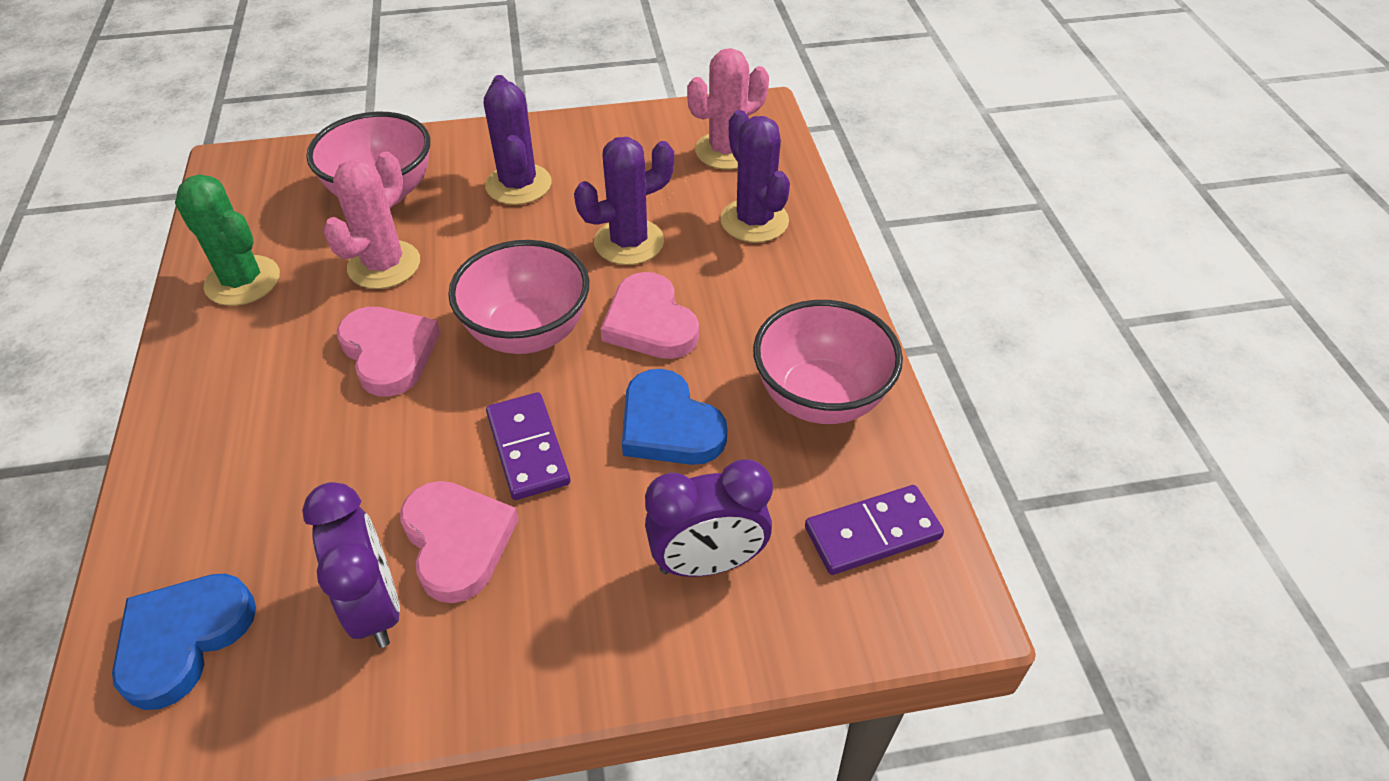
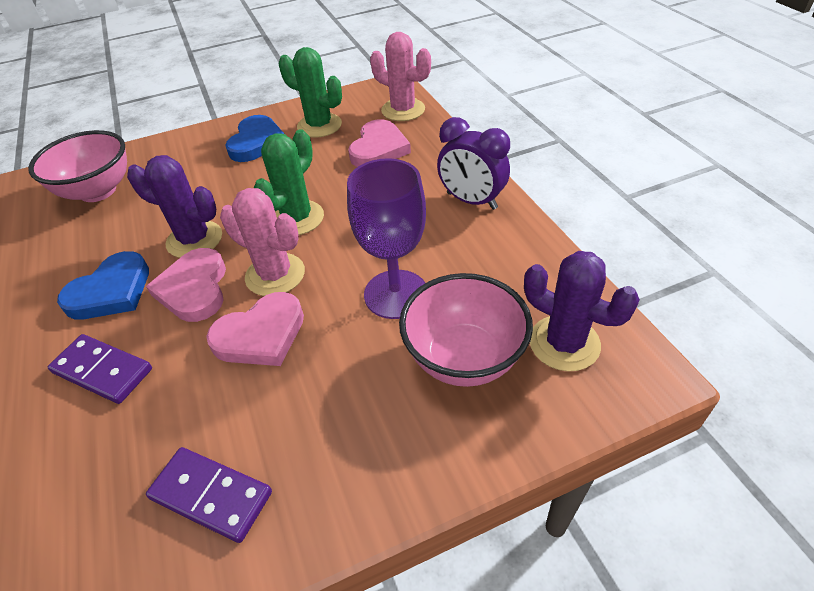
green cactus: 1 -> 2
pink bowl: 3 -> 2
purple cactus: 3 -> 2
purple clock: 2 -> 1
purple goblet: 0 -> 1

